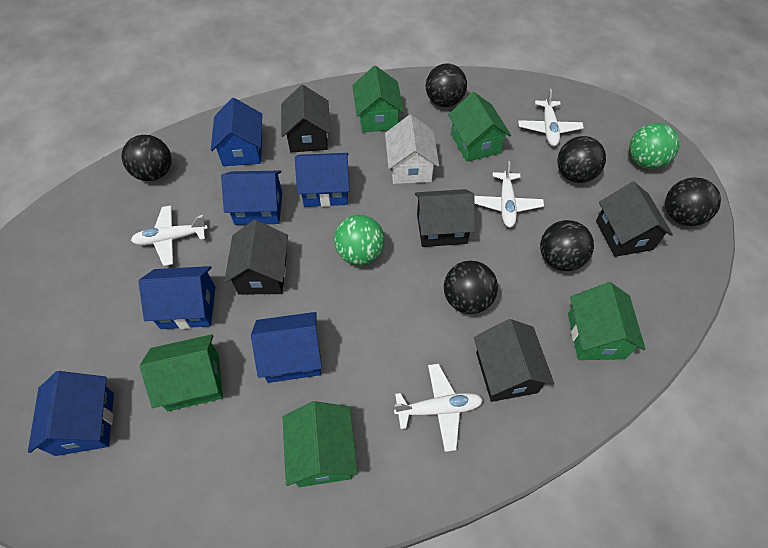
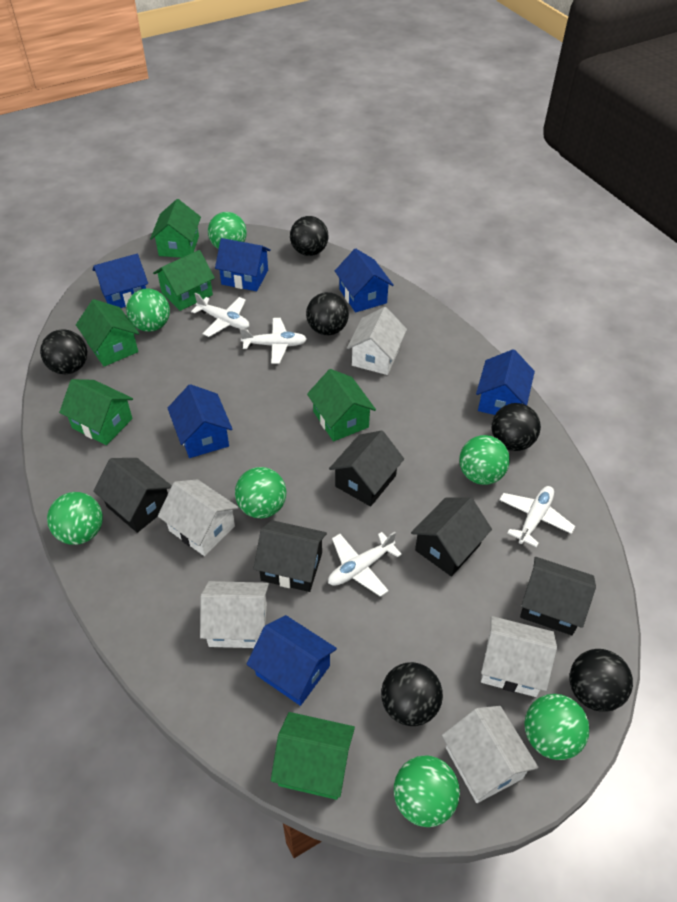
green ball: 2 -> 7
green house: 5 -> 6
white house: 1 -> 5

